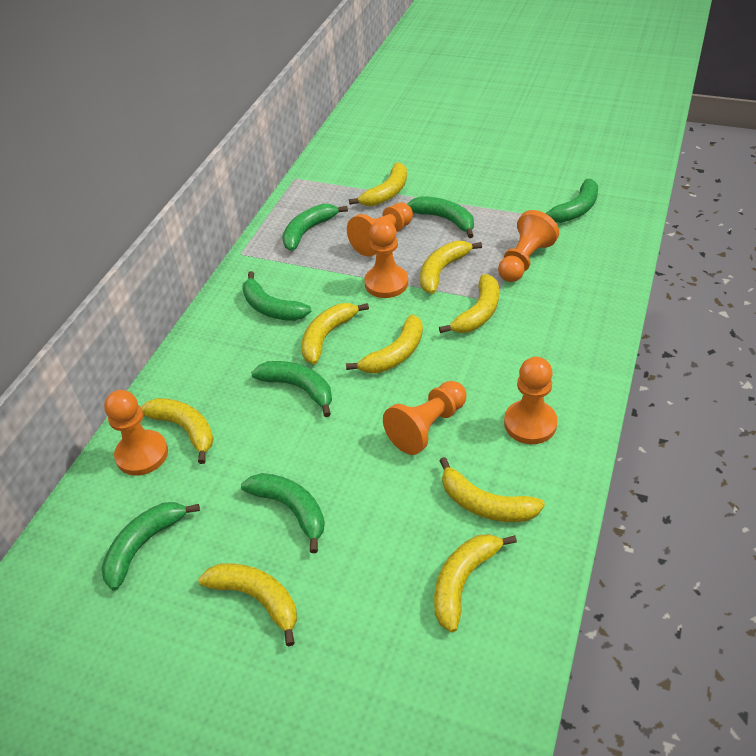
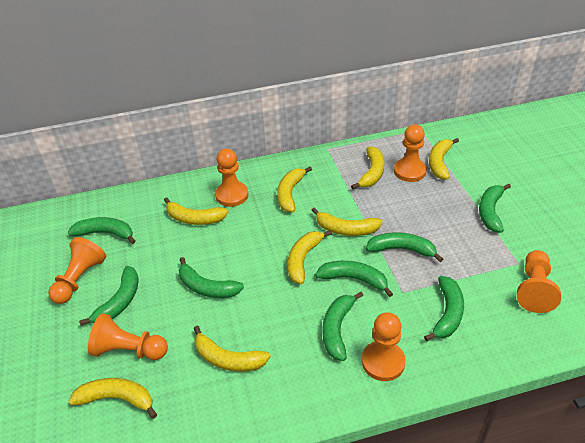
green banana: 7 -> 8
yellow banana: 9 -> 8

